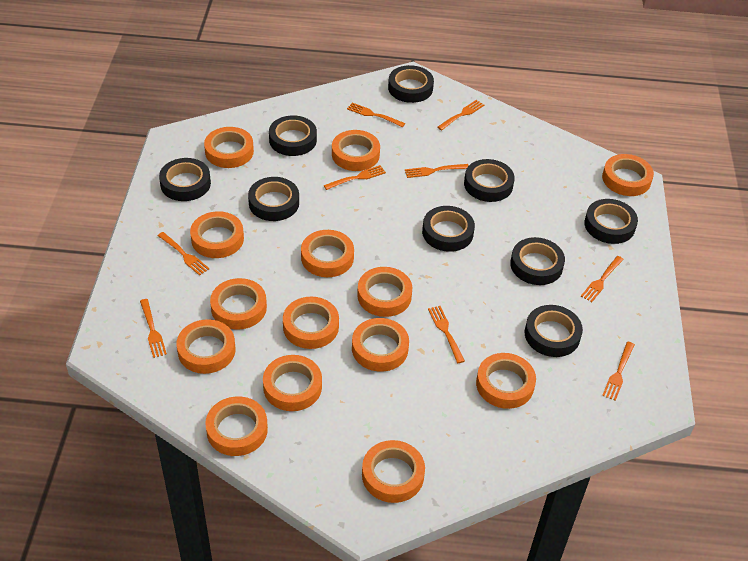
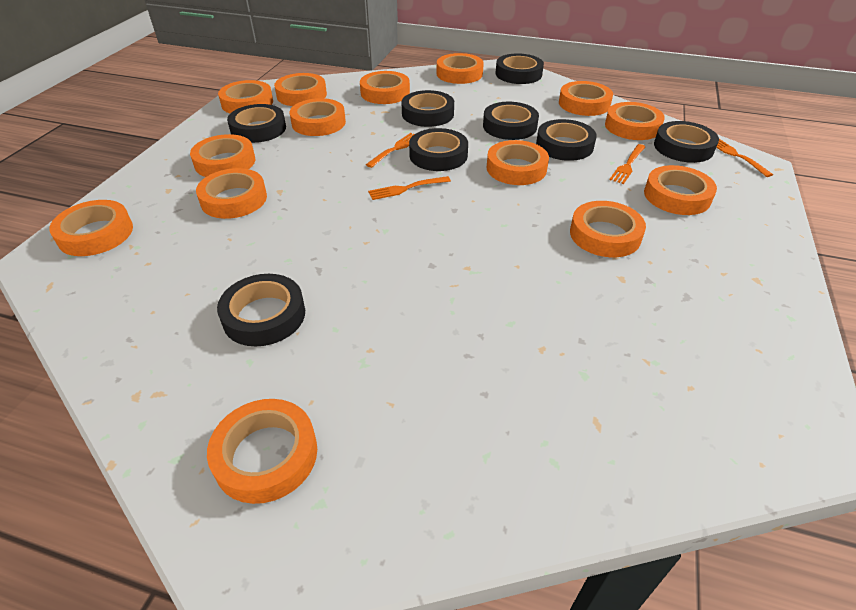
black tape: 9 -> 8
orange fork: 9 -> 4

